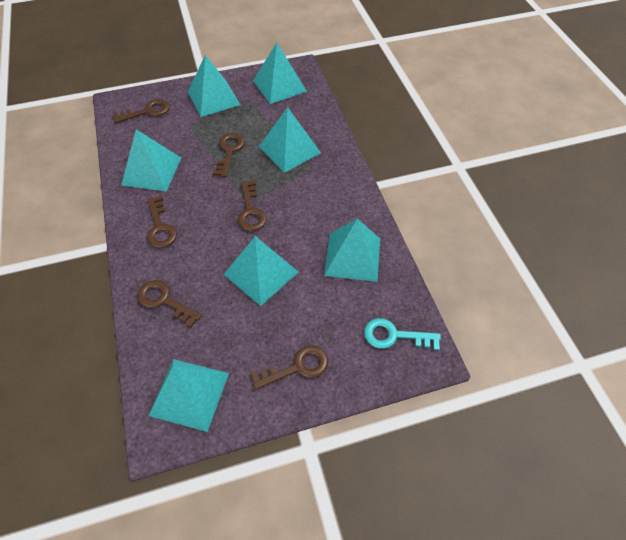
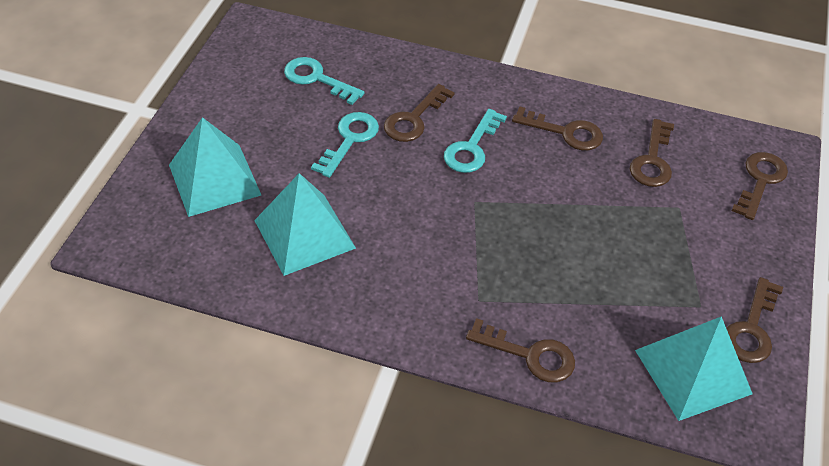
turquoise key: 1 -> 3
turquoise pyramid: 7 -> 3

